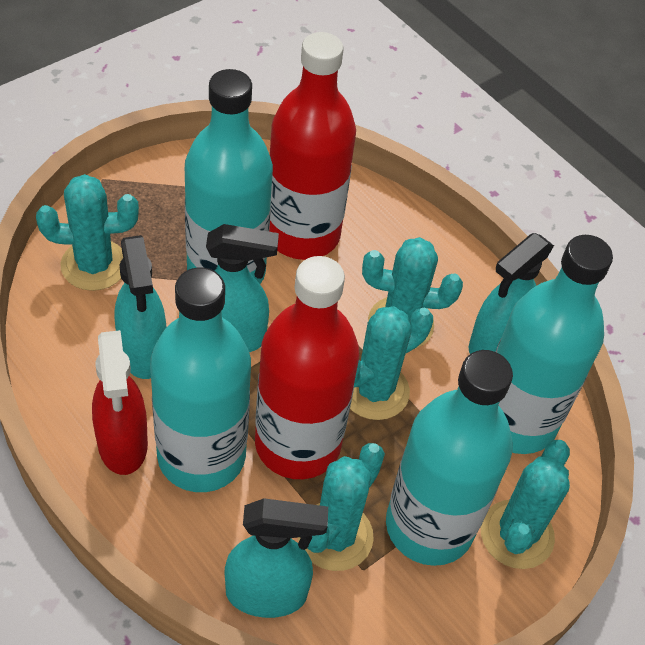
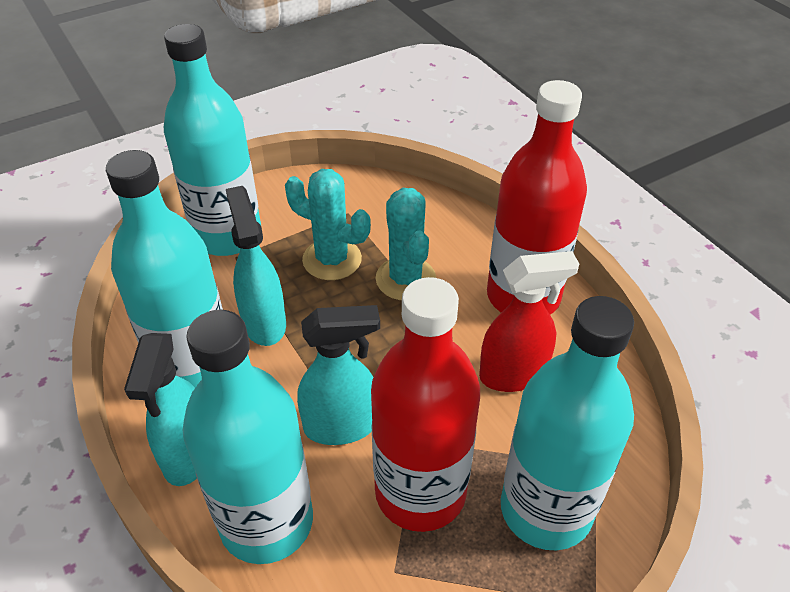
turquoise cactus: 5 -> 2
turquoise spray bottle: 4 -> 3

